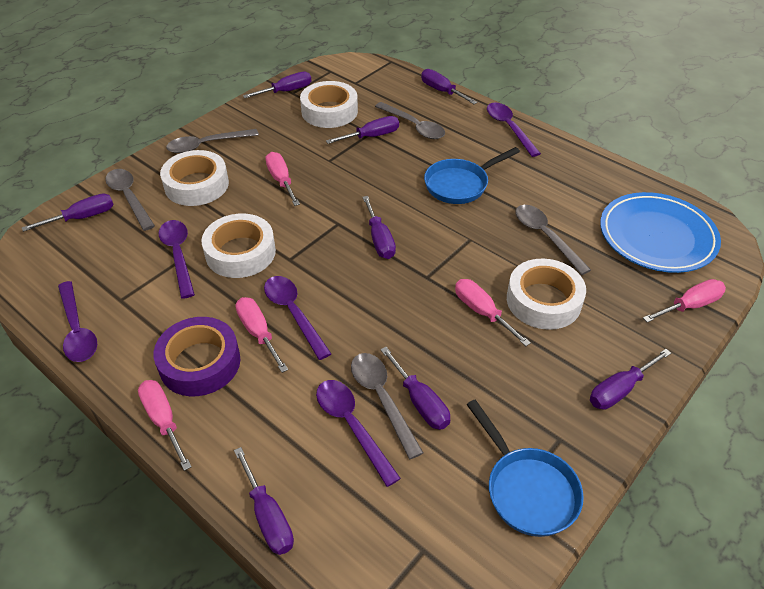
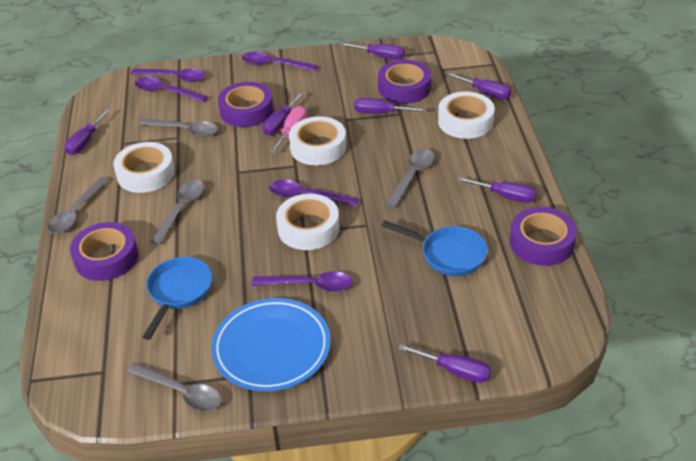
pink screwdriver: 5 -> 1
purple screwdriver: 8 -> 7
purple tape: 1 -> 4

